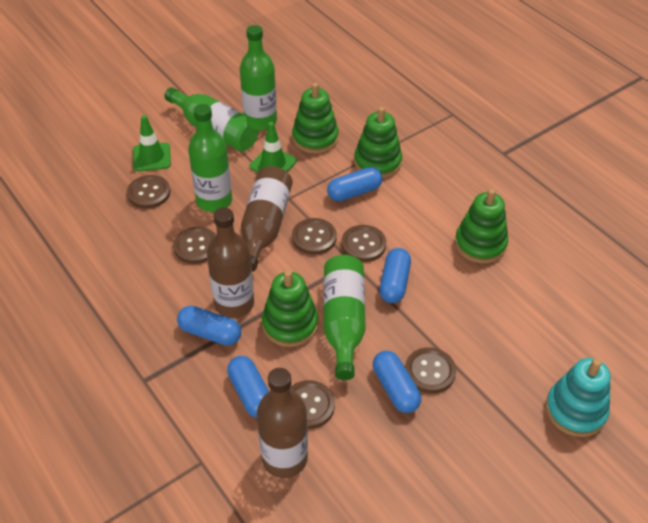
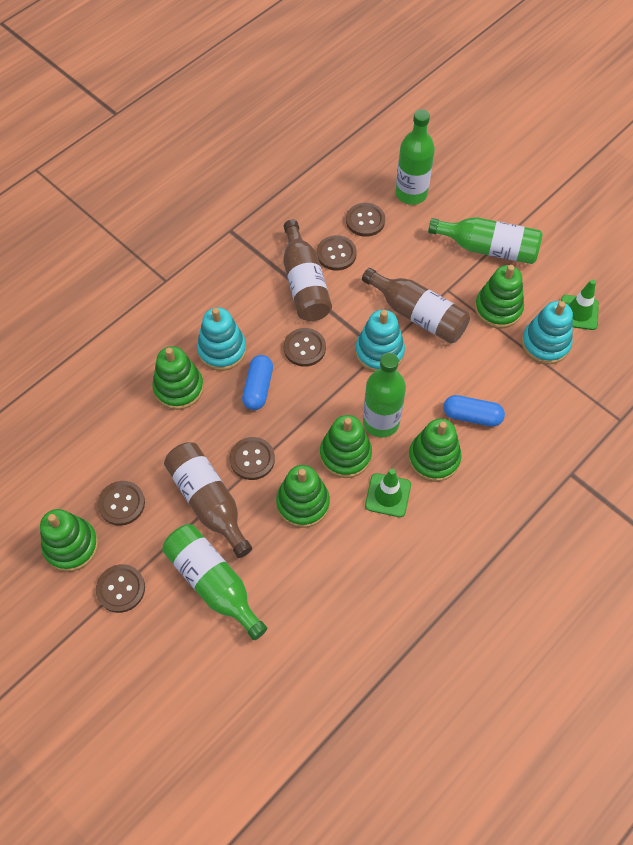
blue capsule: 5 -> 2
green stacking toy: 4 -> 6
turquoise stacking toy: 1 -> 3

